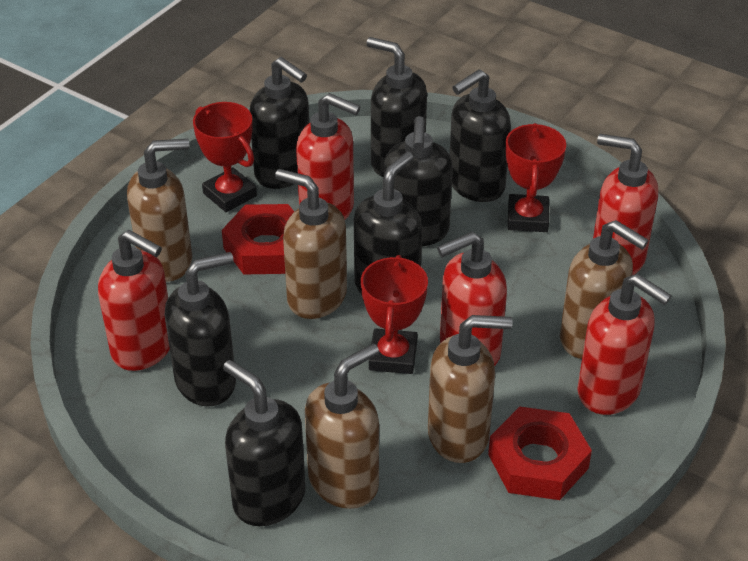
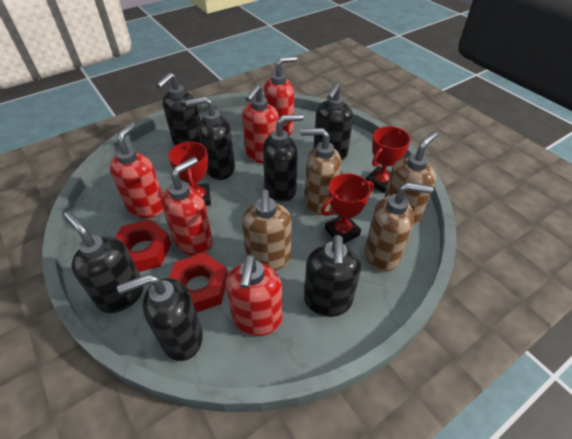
brown soap dispenser: 5 -> 4

